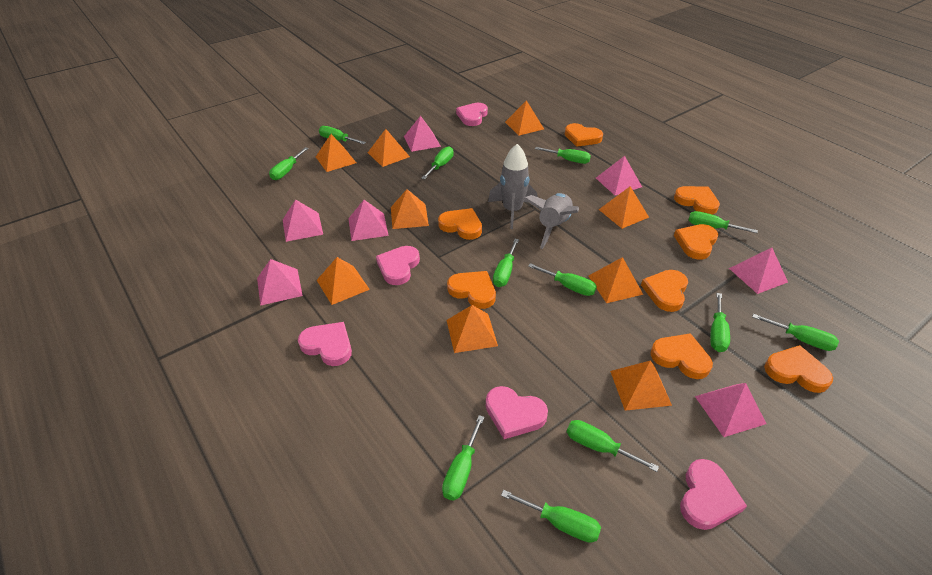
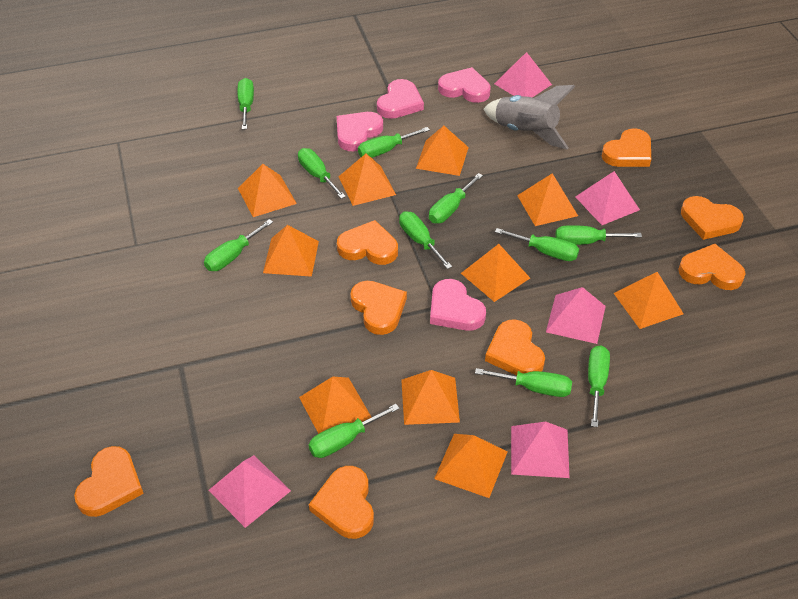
green screwdriver: 12 -> 11
grey rocket: 2 -> 1
orange pyramid: 9 -> 10
pink heart: 5 -> 4
pink pyramid: 7 -> 5

